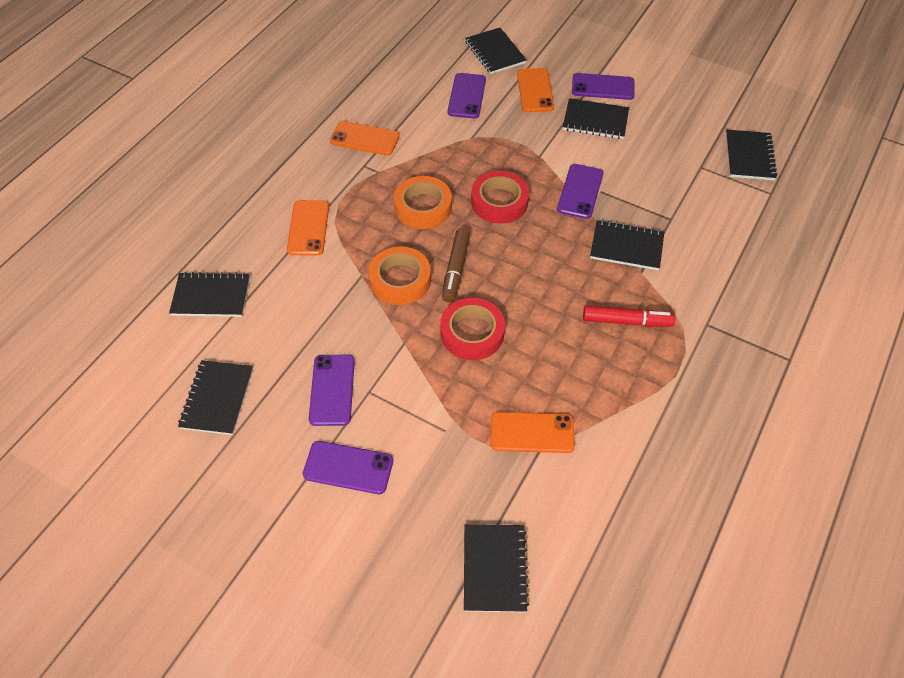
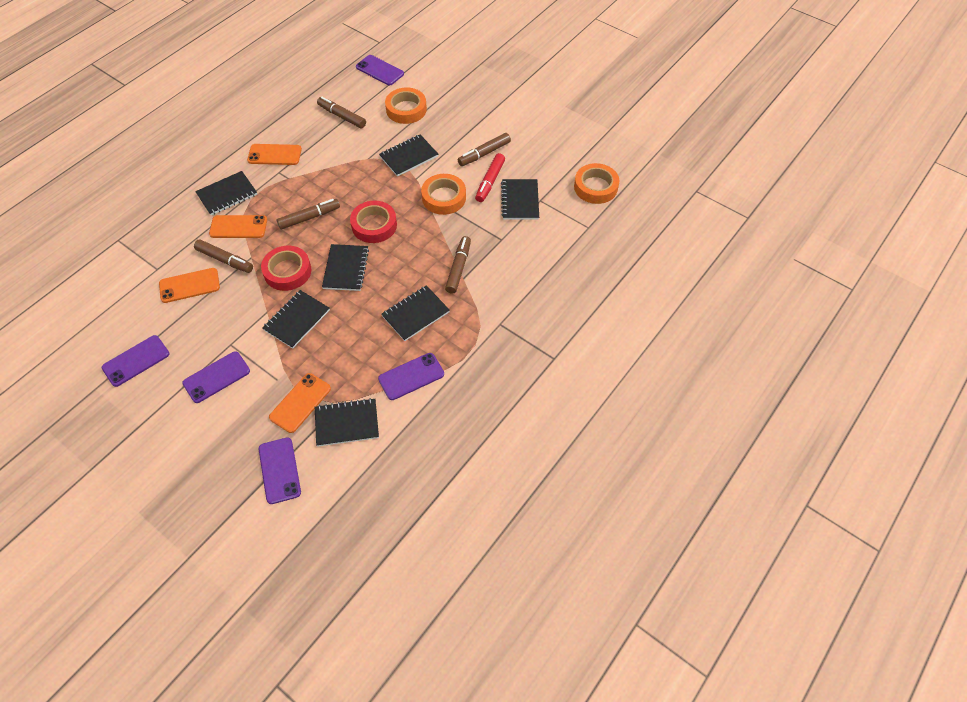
brown marker: 1 -> 5
orange tape: 2 -> 3

